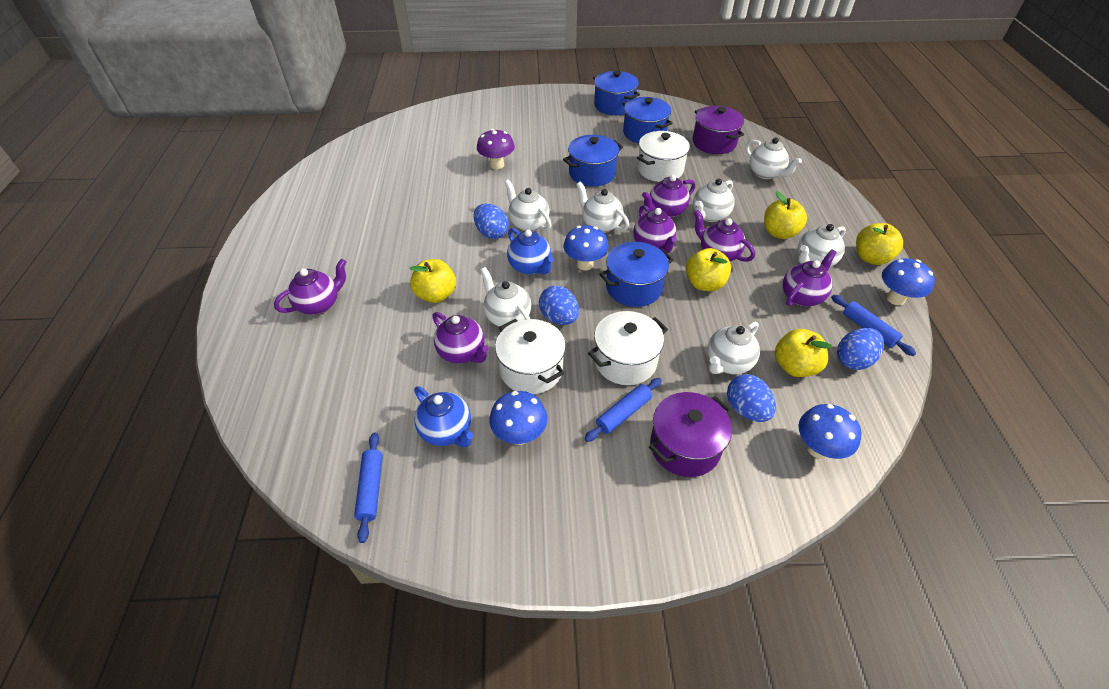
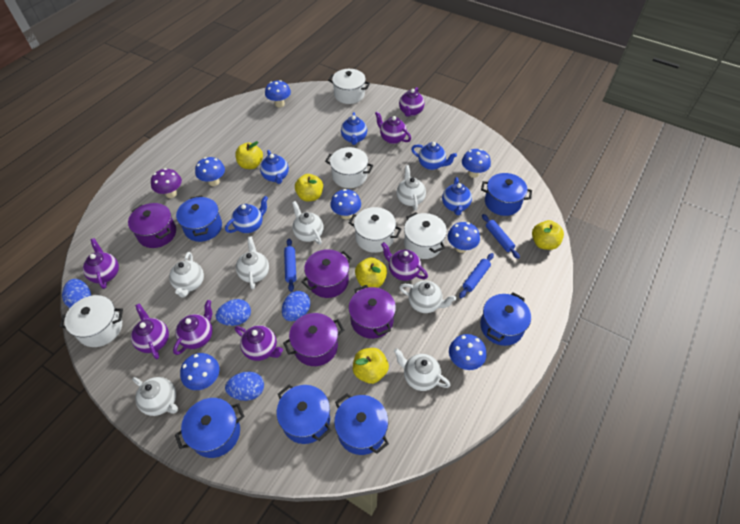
blue mushroom: 4 -> 7
blue pot: 4 -> 6
blue teapot: 2 -> 5
purple pot: 2 -> 4
purple teapot: 6 -> 7
white pot: 3 -> 5

